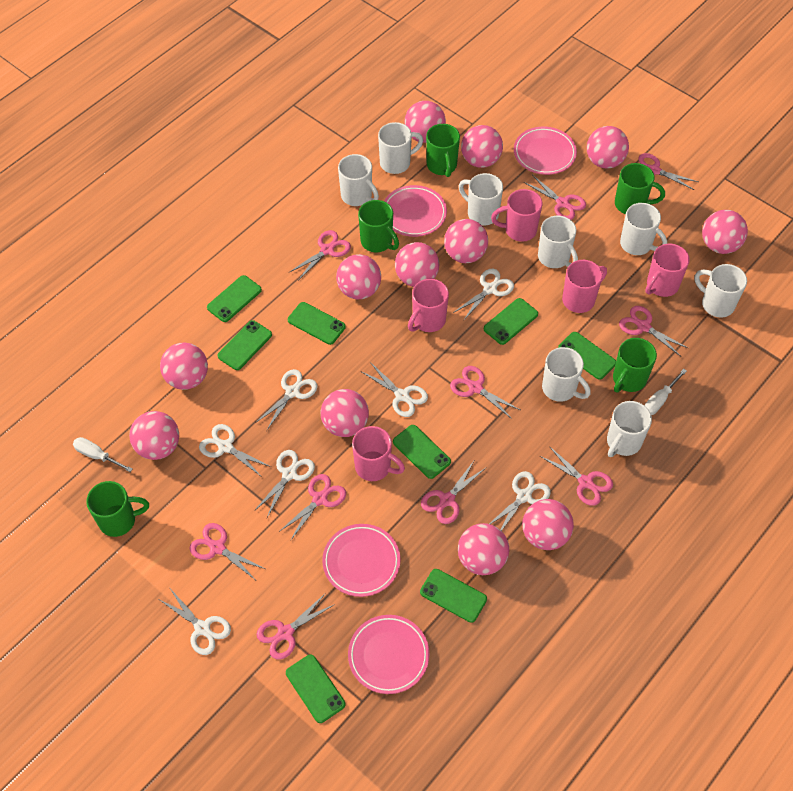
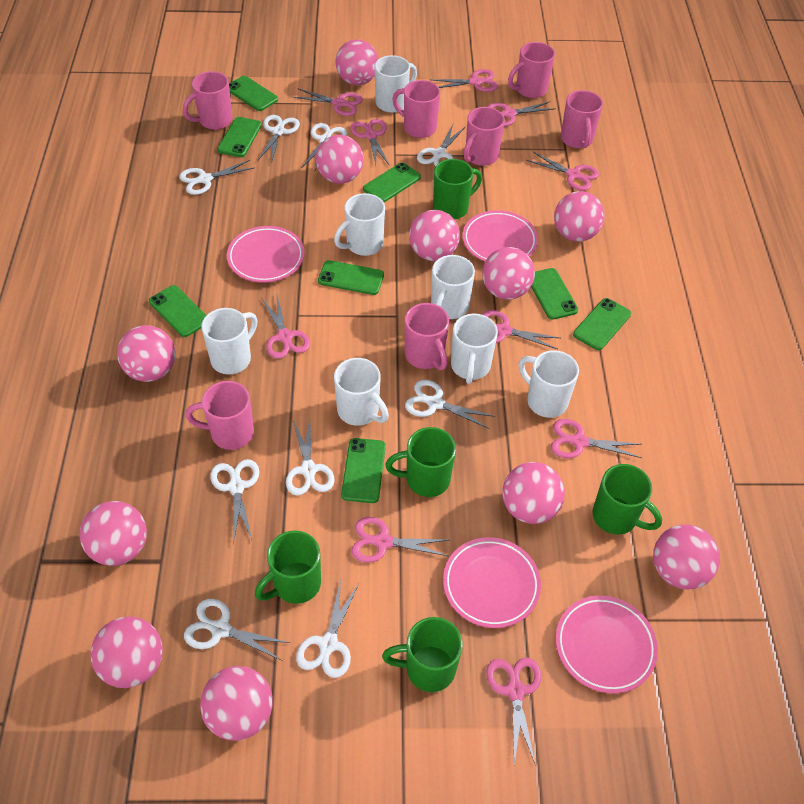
pink ball: 12 -> 11
pink mug: 5 -> 7
white mug: 8 -> 7
white scissors: 7 -> 9
white screwdriver: 2 -> 0

